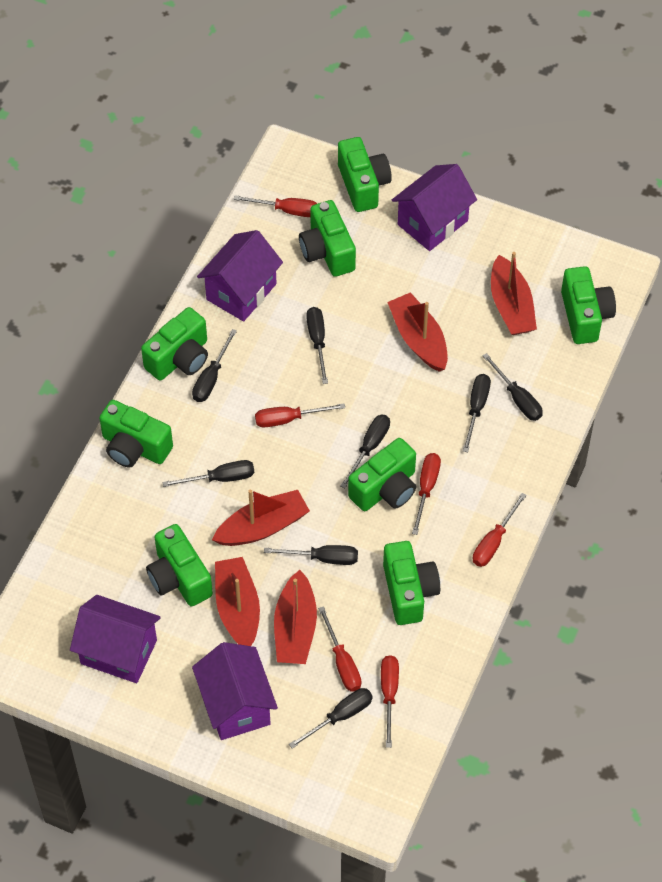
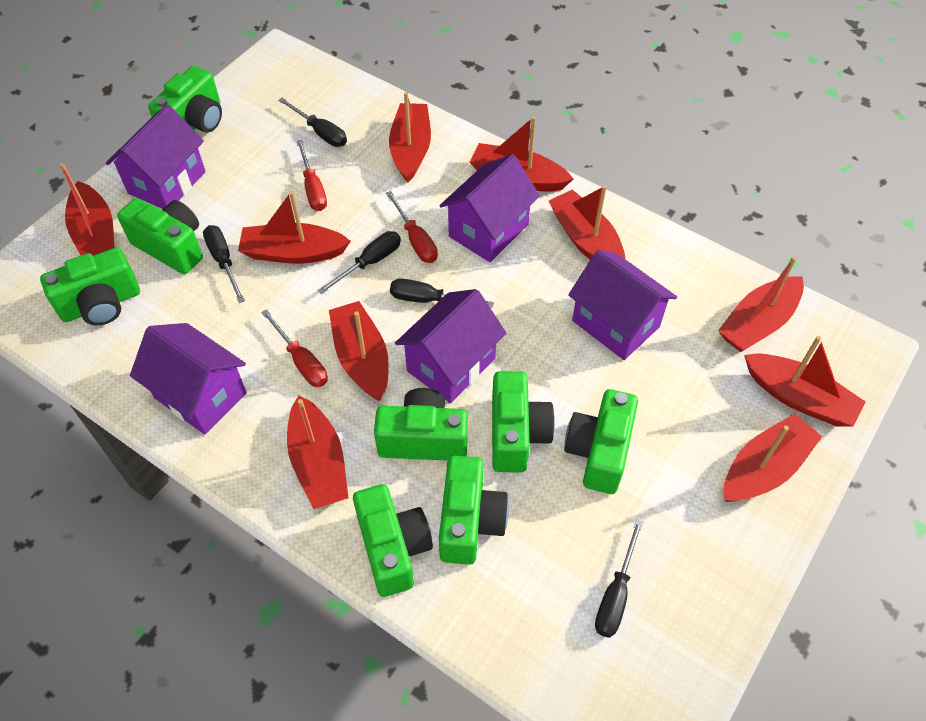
black screwdriver: 8 -> 5
purple house: 4 -> 5
red boat: 5 -> 10
red screwdriver: 6 -> 3

